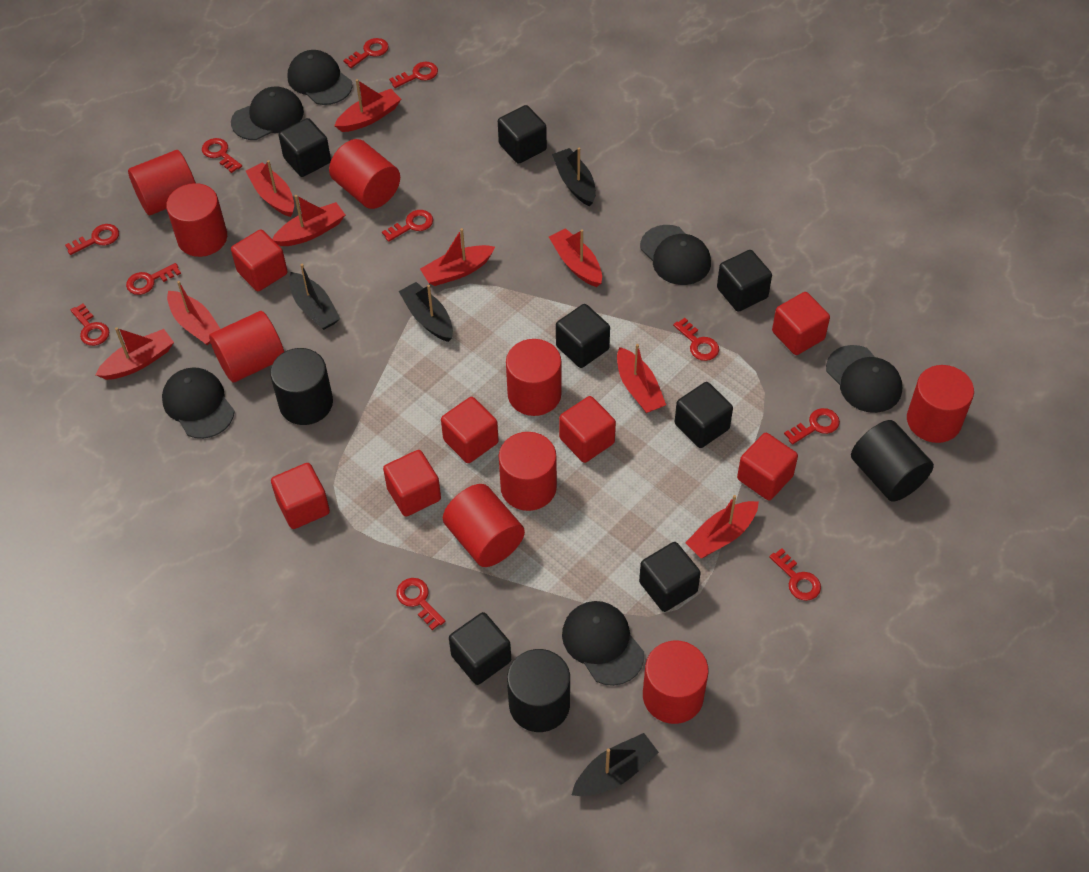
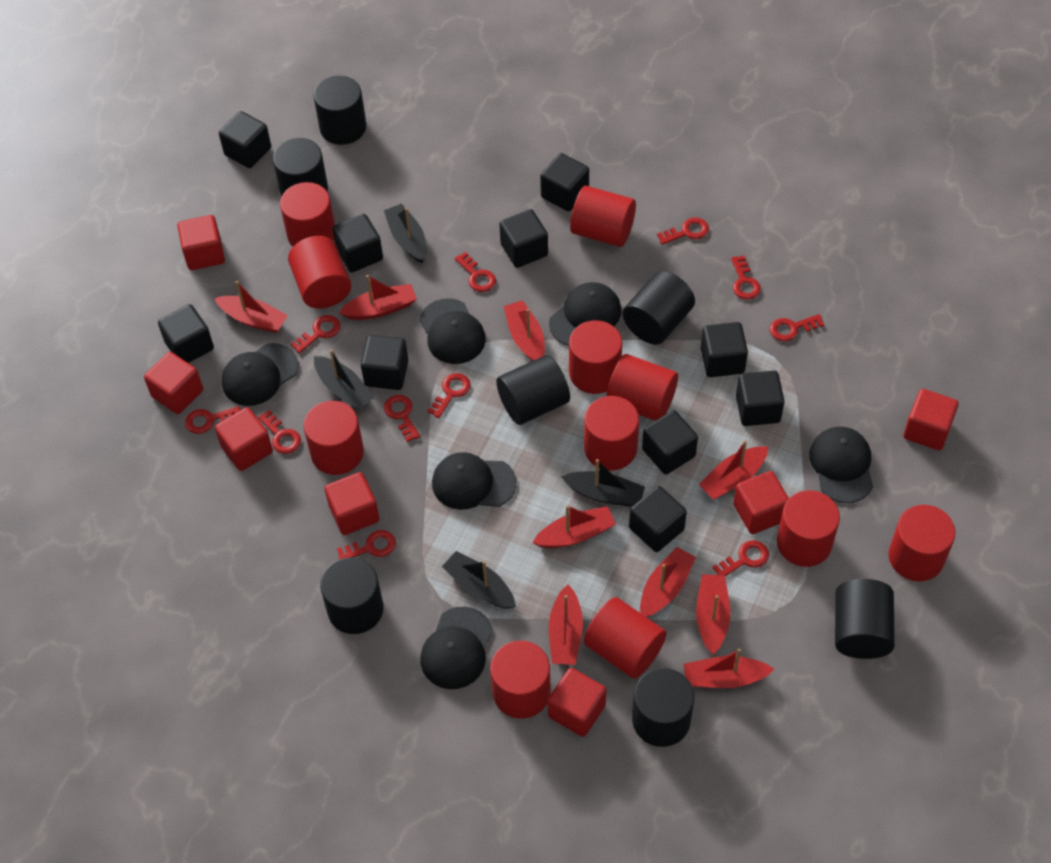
black cube: 7 -> 10
black cylinder: 3 -> 7
red cylinder: 9 -> 11

